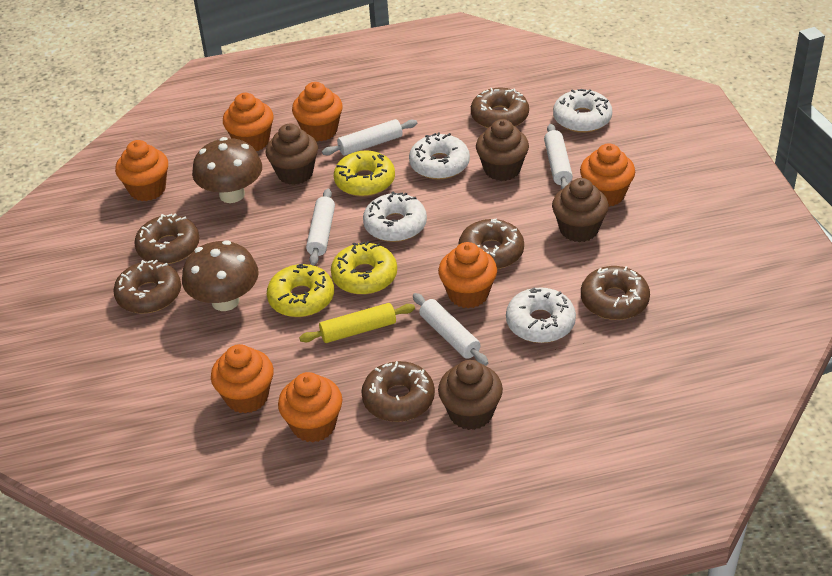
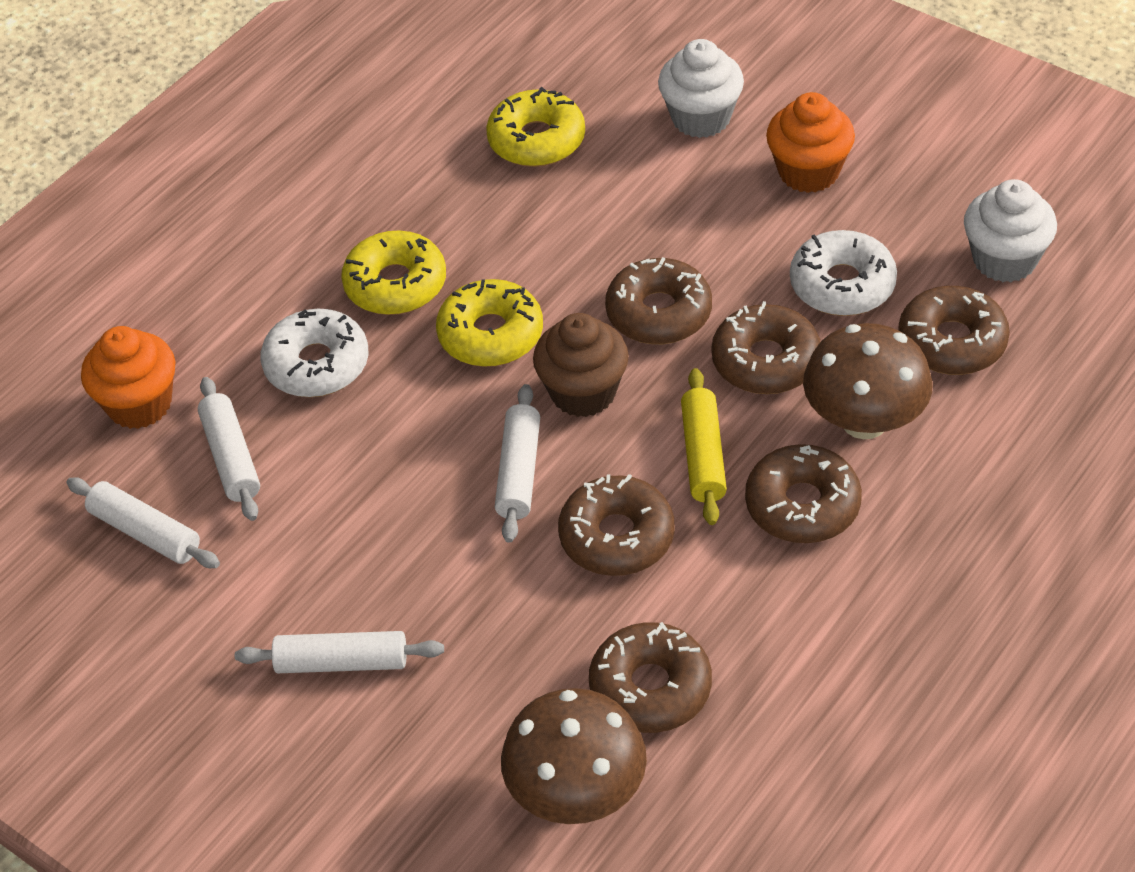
brown cupcake: 4 -> 1
orange cupcake: 7 -> 2
white cupcake: 0 -> 2
white donut: 4 -> 2

